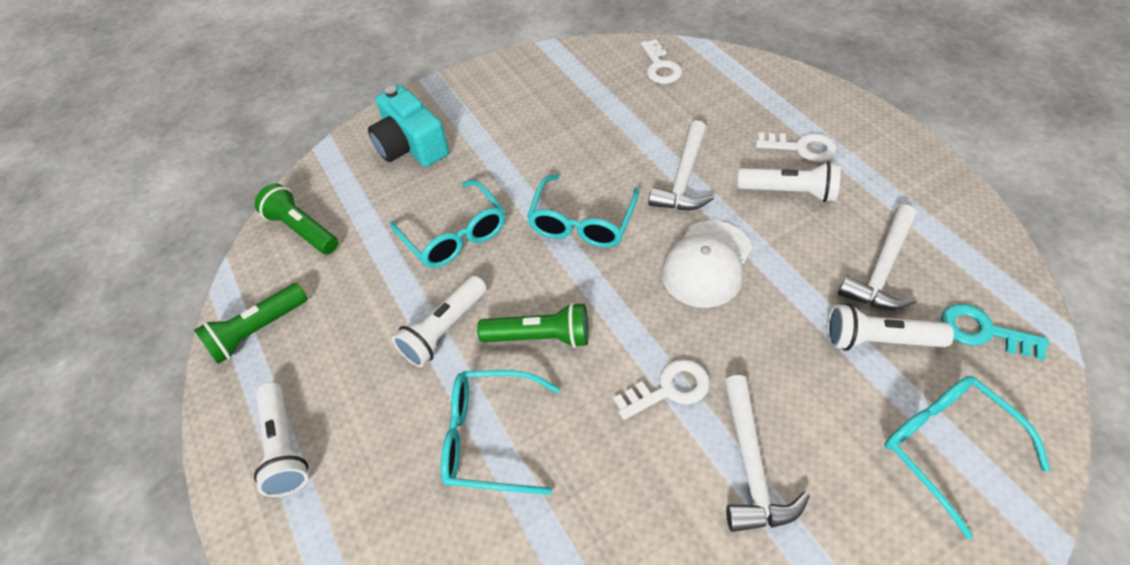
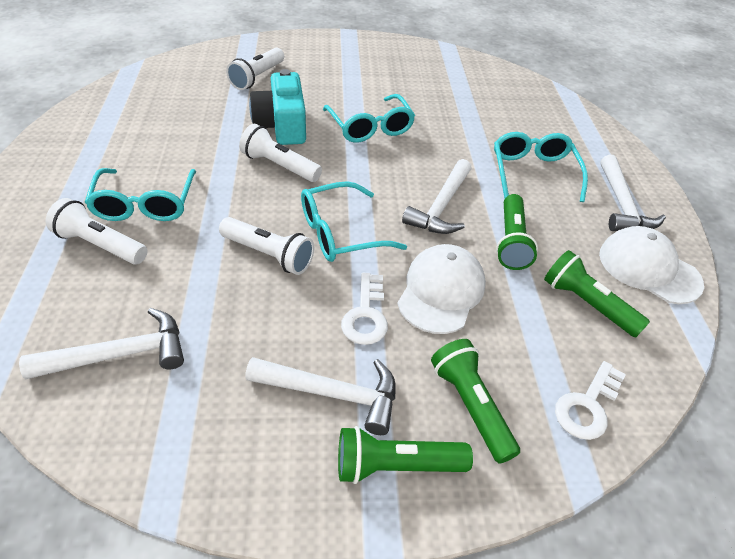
green flashlight: 3 -> 4
turquoise key: 1 -> 0
white cap: 1 -> 2
white hammer: 3 -> 4
white key: 3 -> 2

